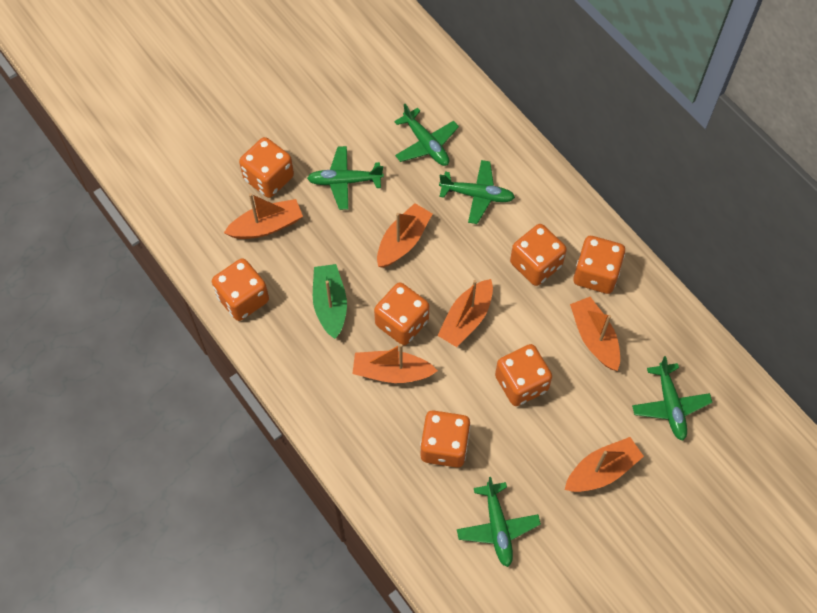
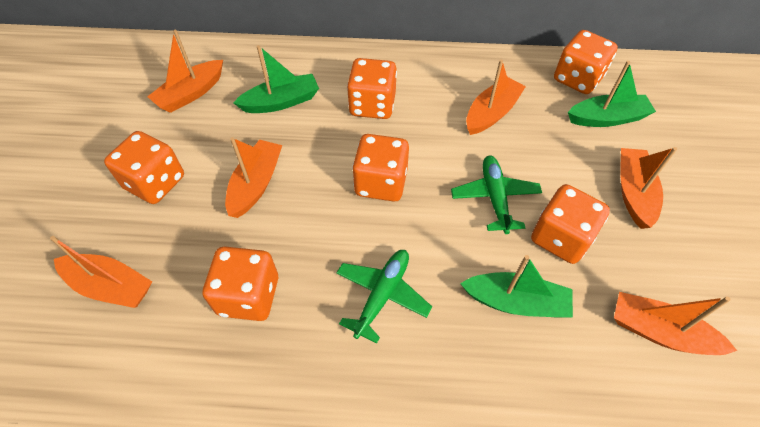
green boat: 1 -> 3
green plane: 5 -> 2
orange dice: 7 -> 6

